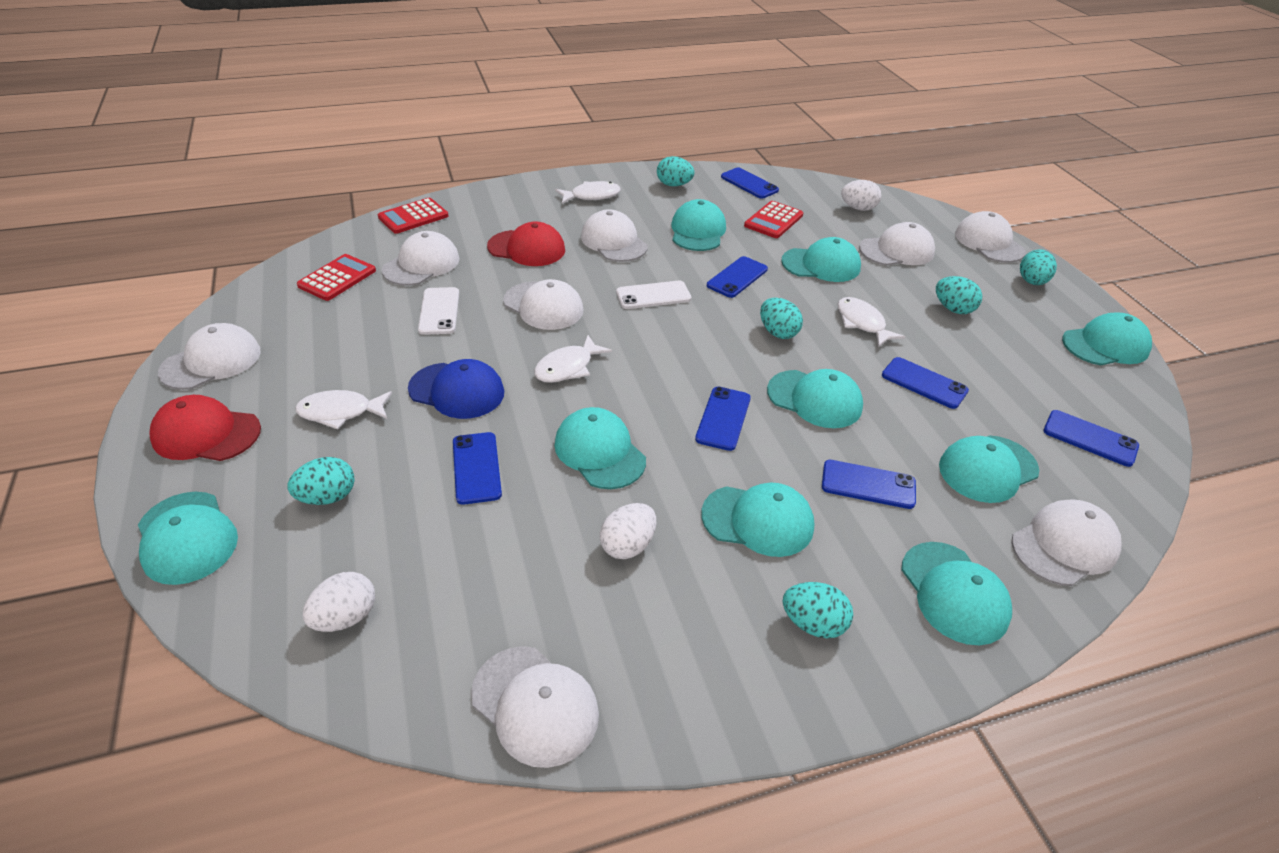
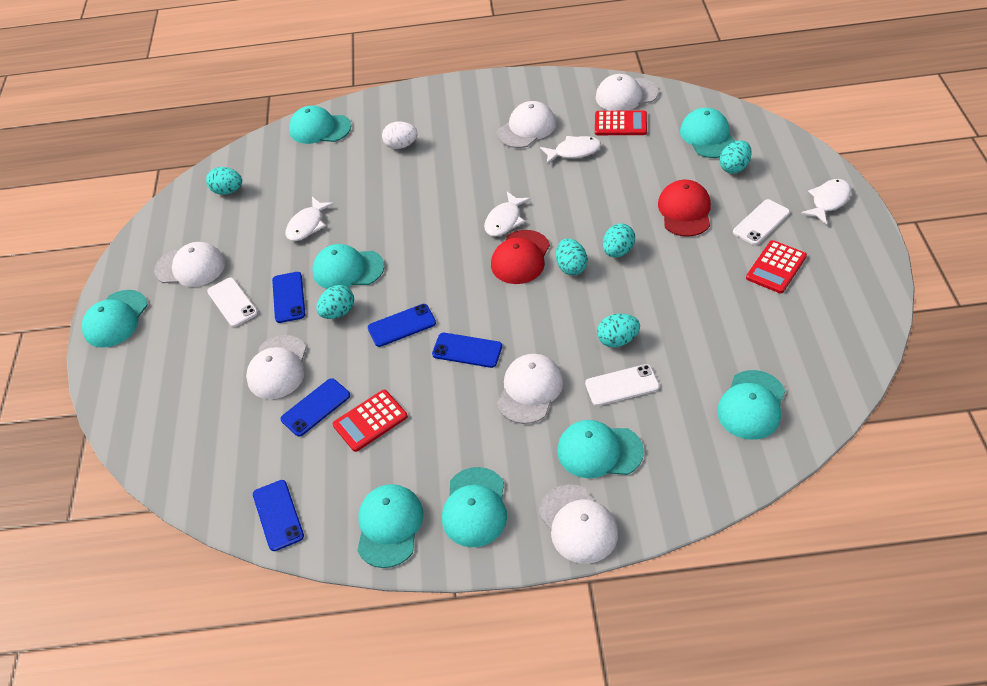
blue cap: 1 -> 0
blue phone: 7 -> 5
turquoise cap: 9 -> 8
white cap: 8 -> 6
white egg: 3 -> 1
white phone: 2 -> 3

